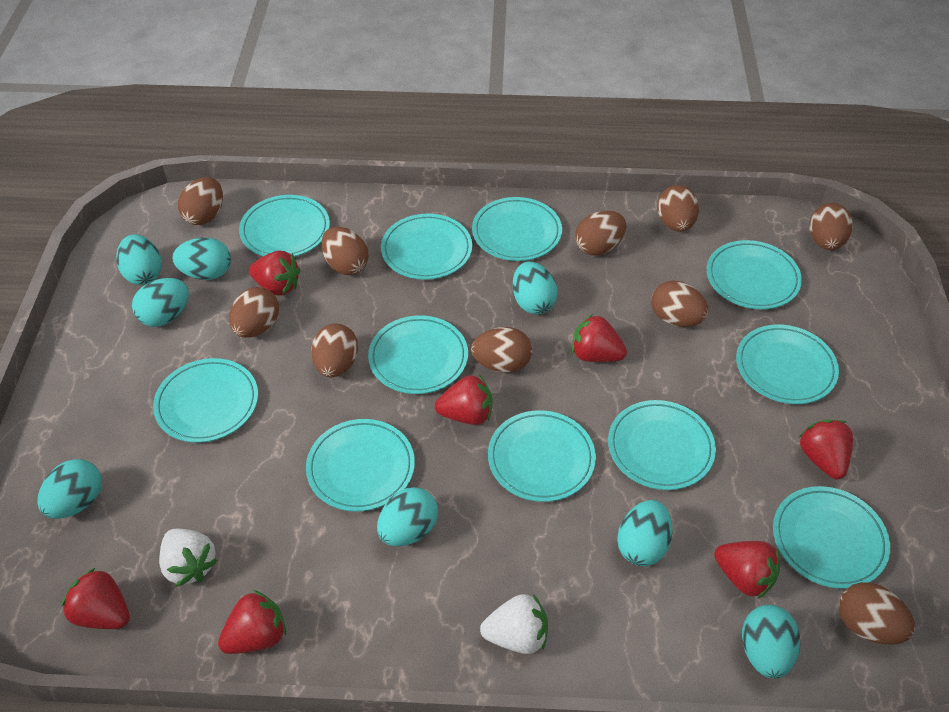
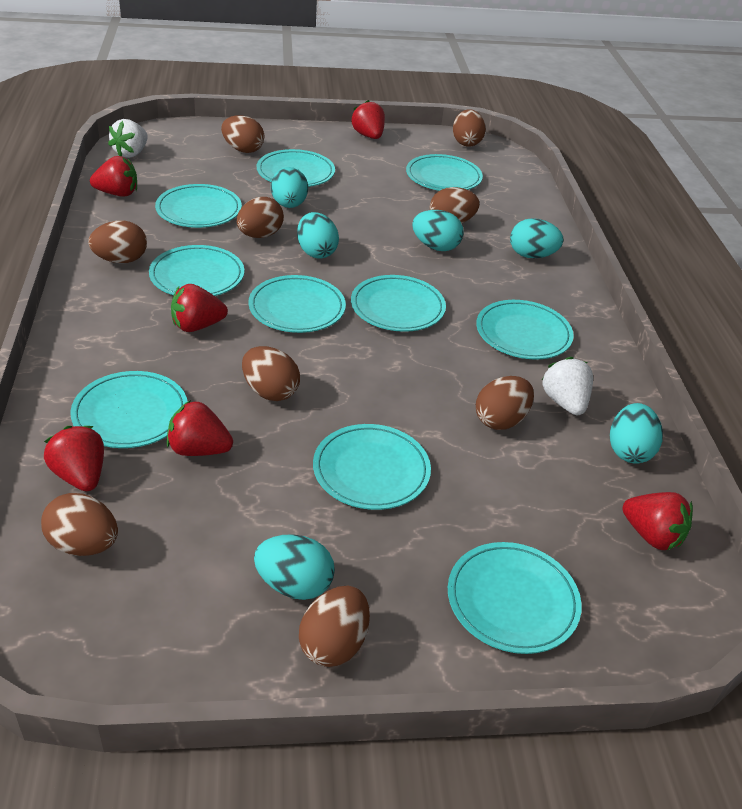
brown egg: 10 -> 9
red strawberry: 7 -> 6
turquoise egg: 8 -> 6
turquoise plate: 11 -> 10

